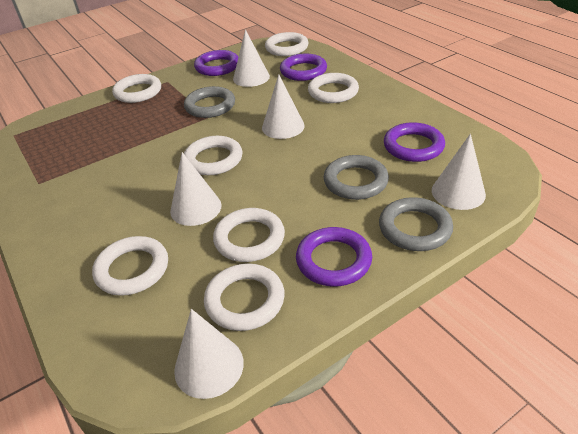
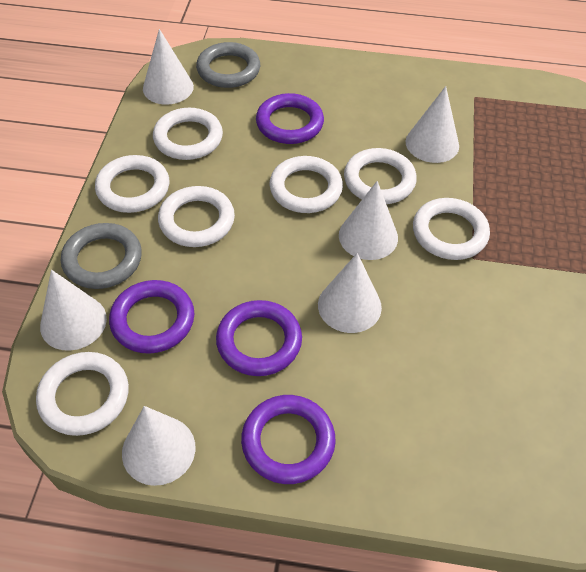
grey ring: 3 -> 2
white cone: 5 -> 6

